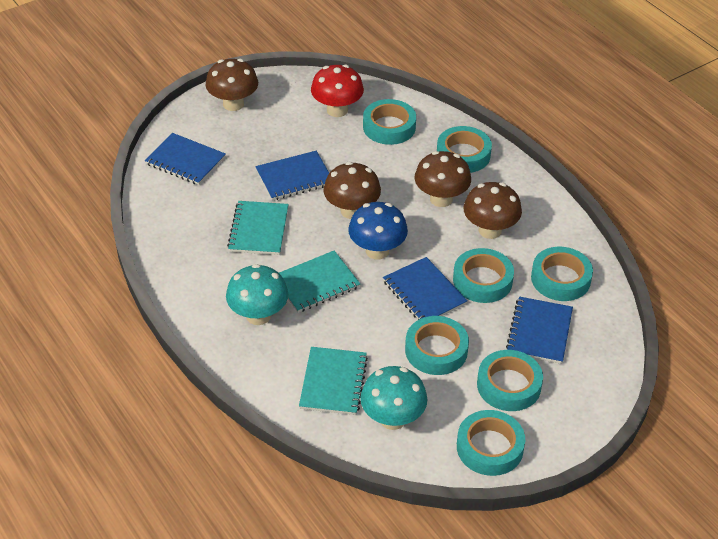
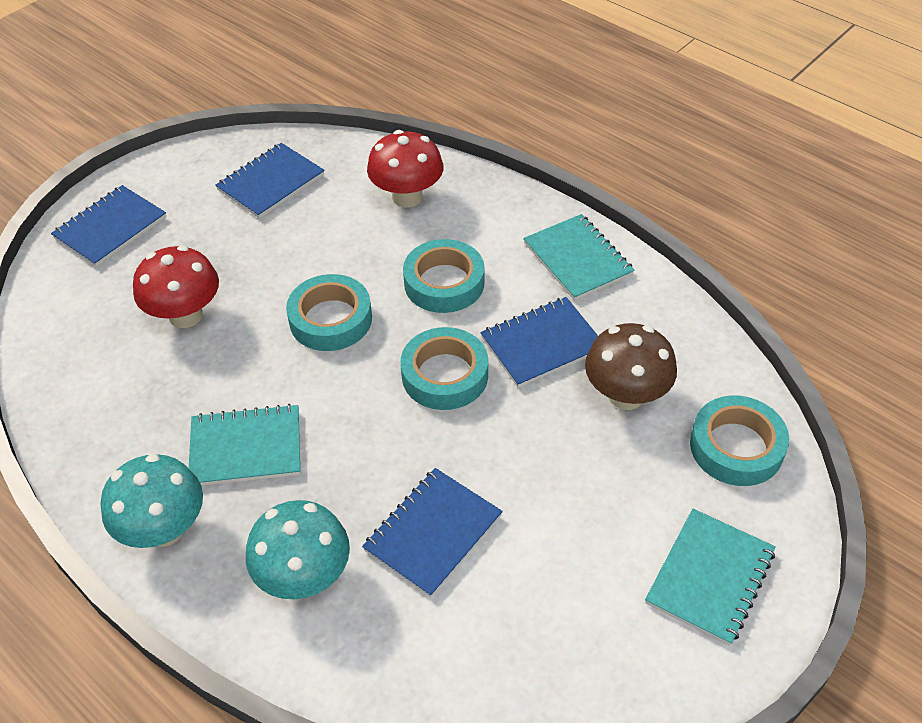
blue mushroom: 1 -> 0
brown mushroom: 4 -> 1
red mushroom: 1 -> 2
turquoise tape: 7 -> 4

